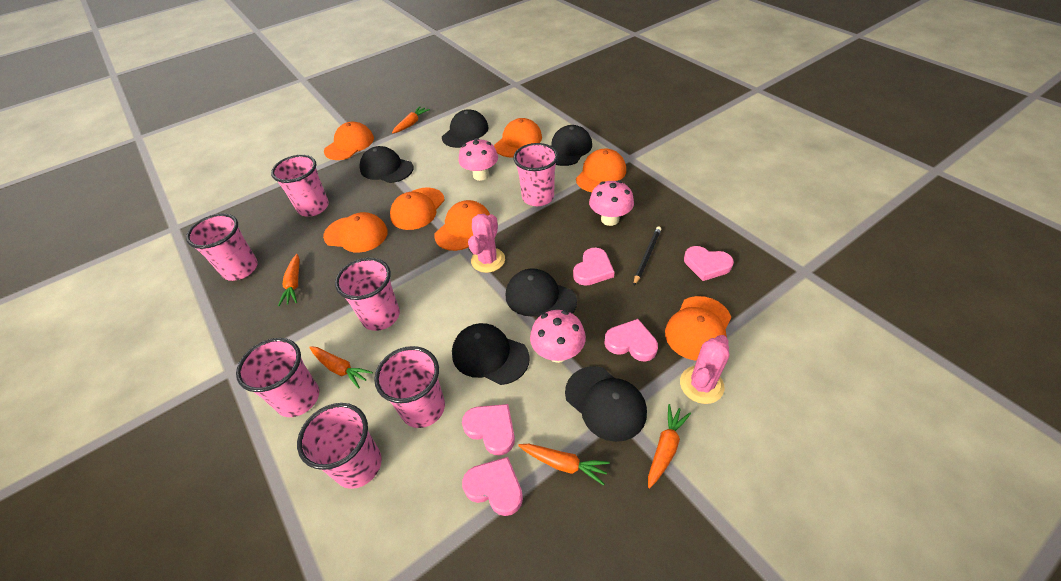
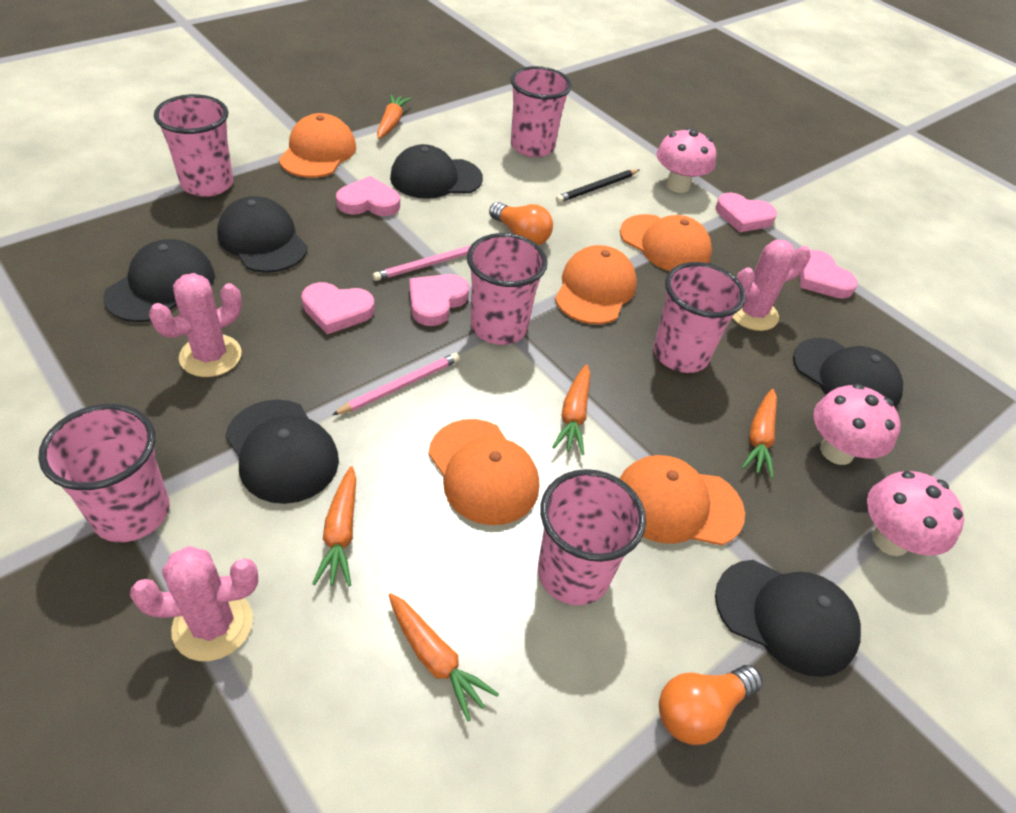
orange cap: 7 -> 5
orange light bulb: 0 -> 2
pink cactus: 2 -> 3
pink cup: 7 -> 6
pink pencil: 0 -> 2

